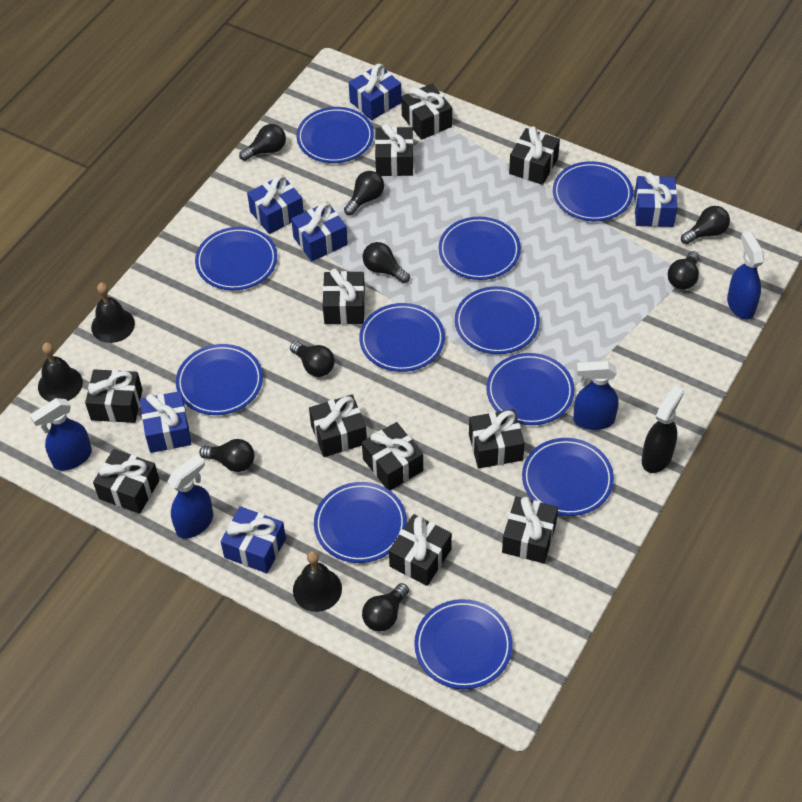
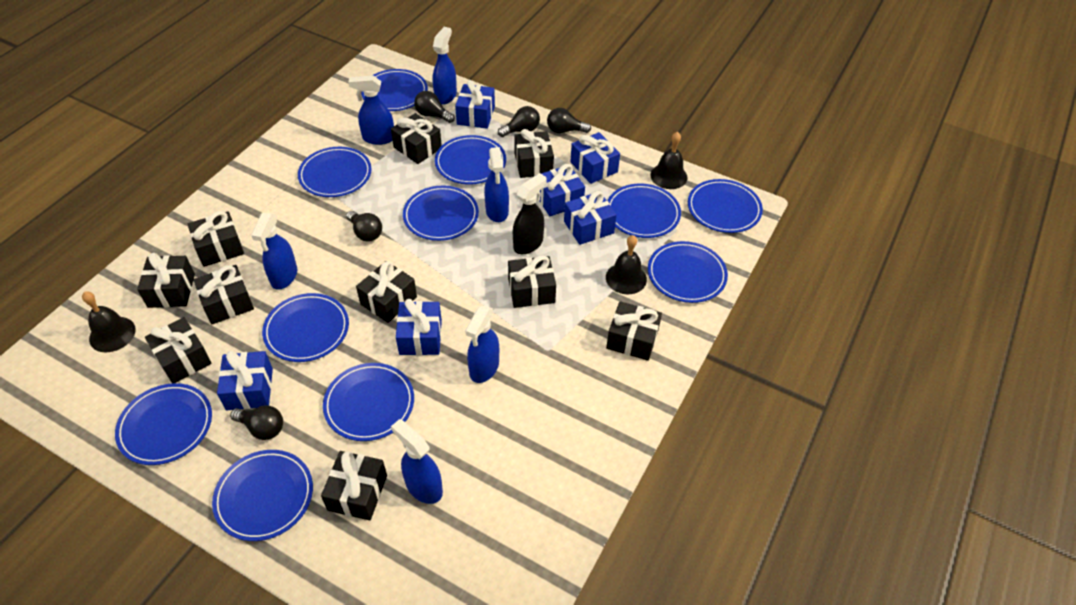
black gift: 11 -> 10
black light bulb: 8 -> 5
blue spray bottle: 4 -> 6

